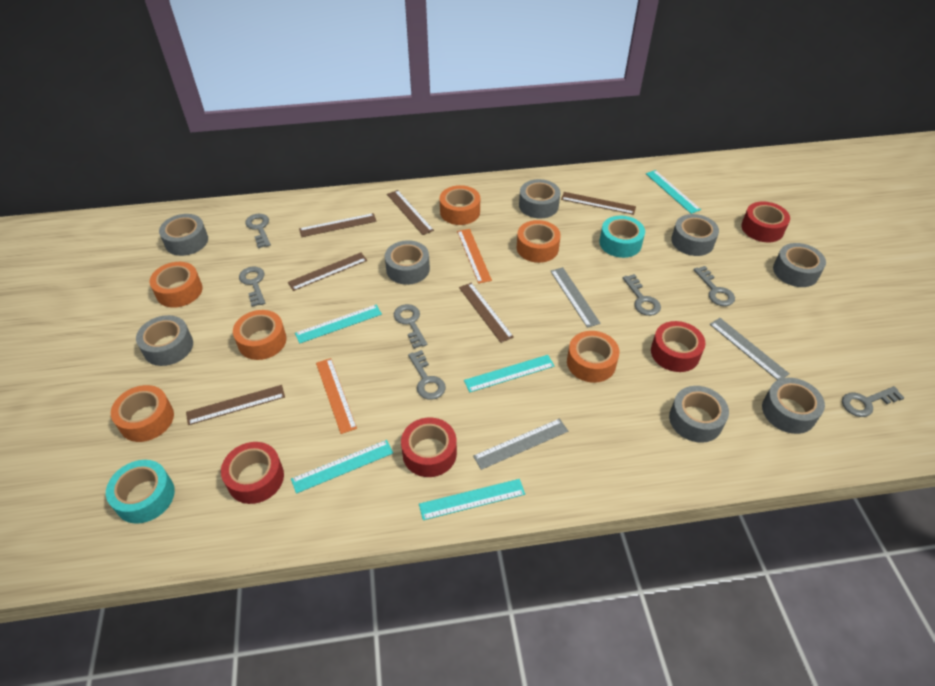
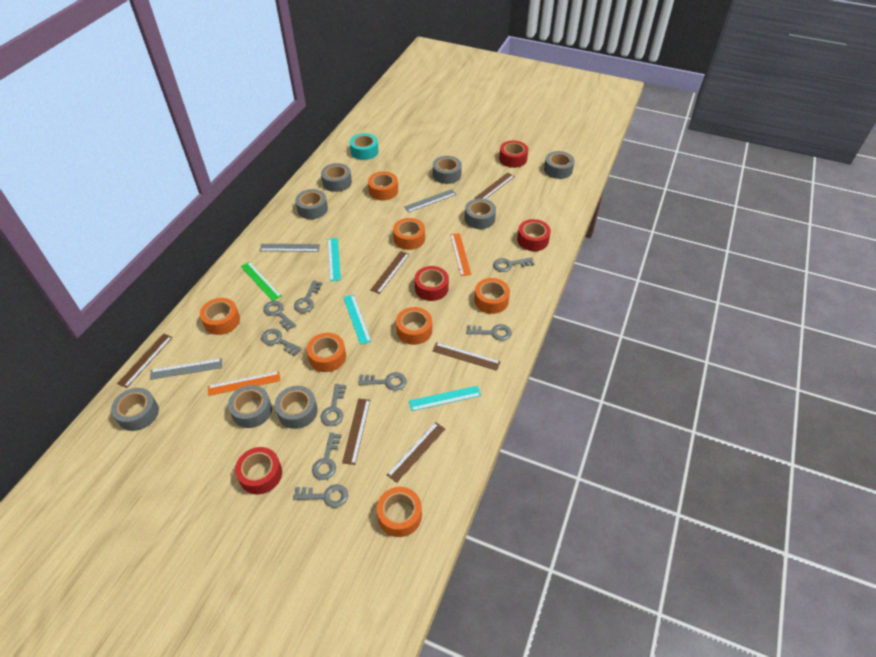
green ruler: 0 -> 1
grey key: 7 -> 9
orange tape: 6 -> 7
turquoise ruler: 5 -> 3
turquoise tape: 2 -> 1

